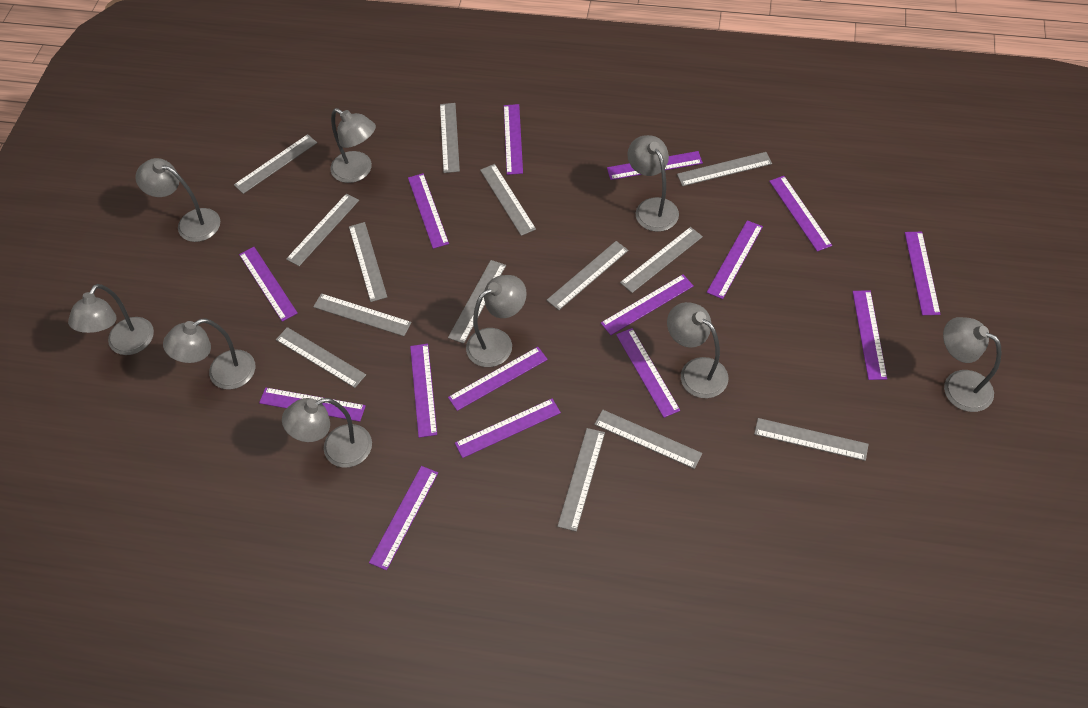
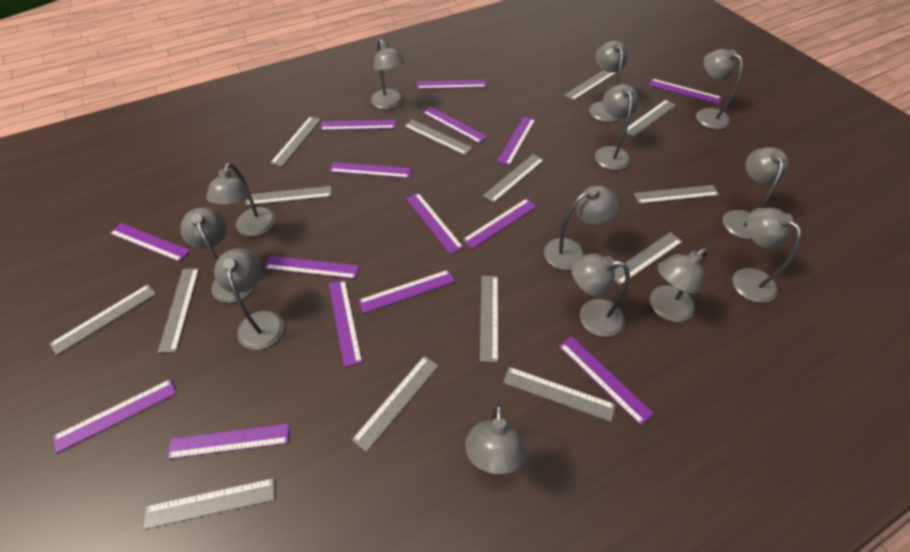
grey lamp: 9 -> 13

